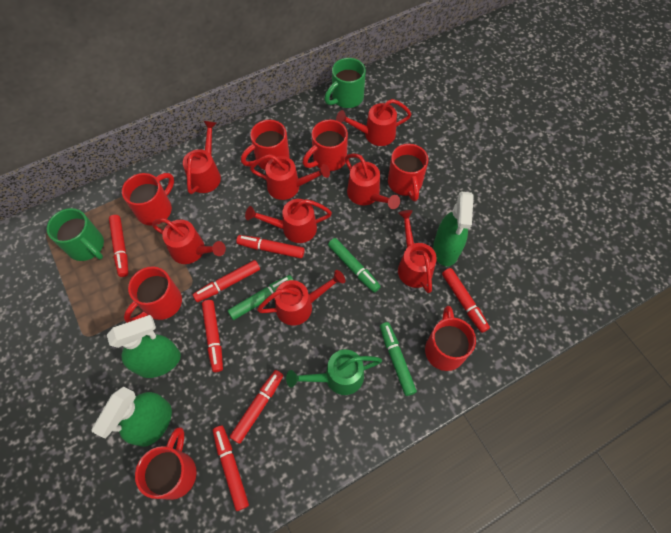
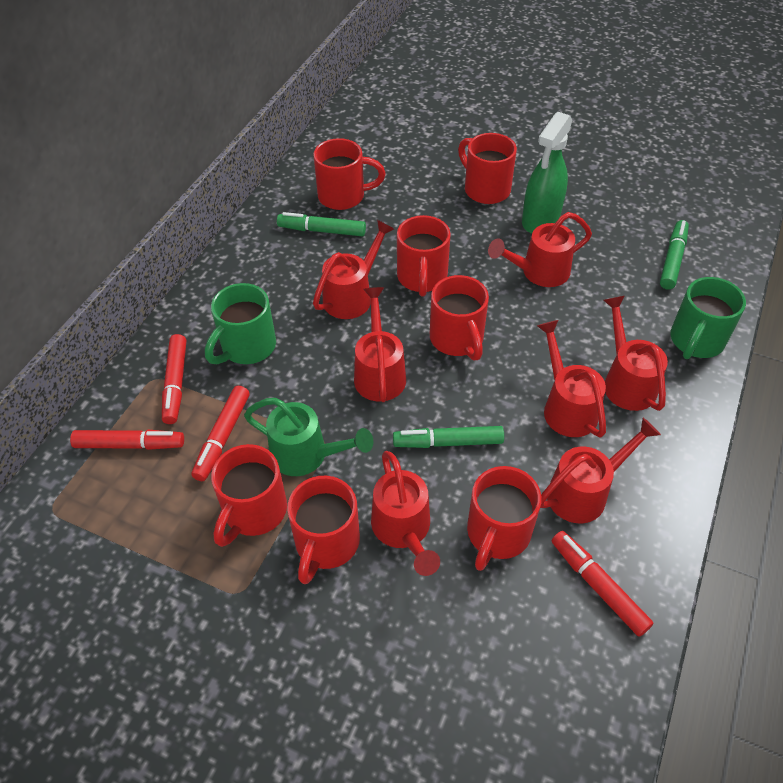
green spray bottle: 3 -> 1
red marker: 7 -> 4
red watering can: 8 -> 7

